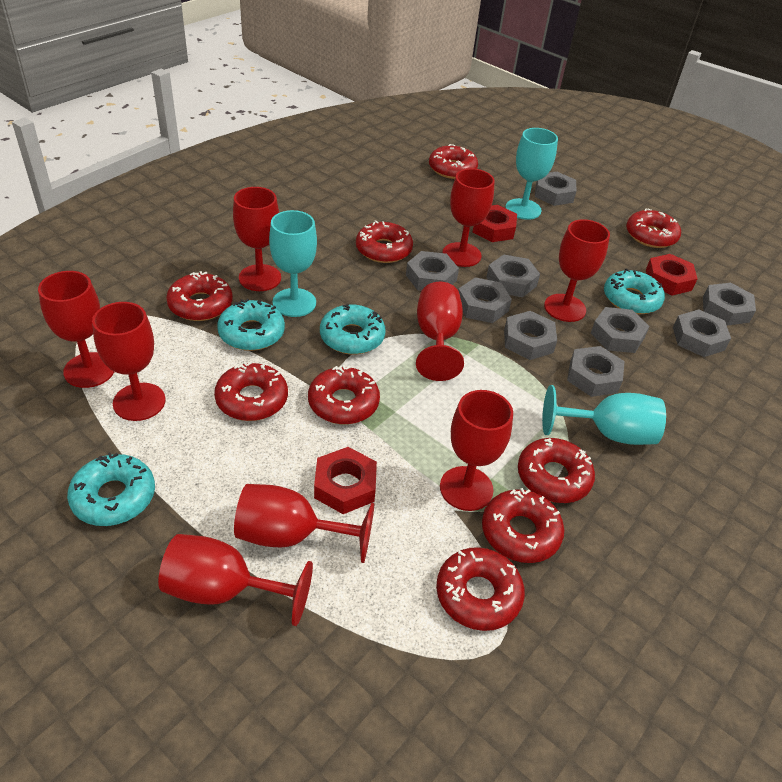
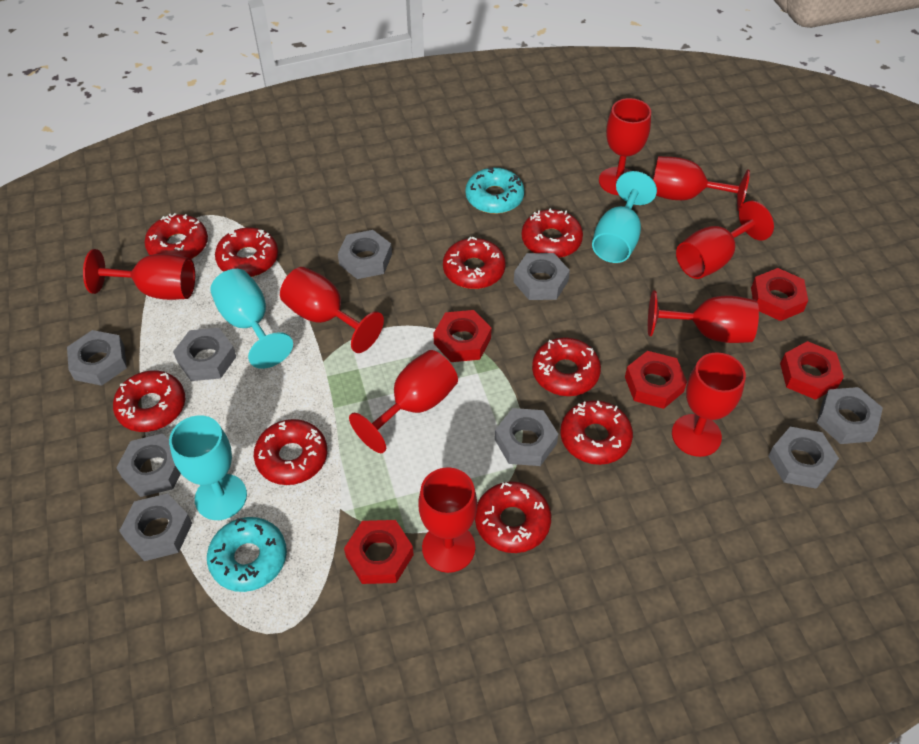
red nut: 3 -> 5
turquoise donut: 4 -> 2

